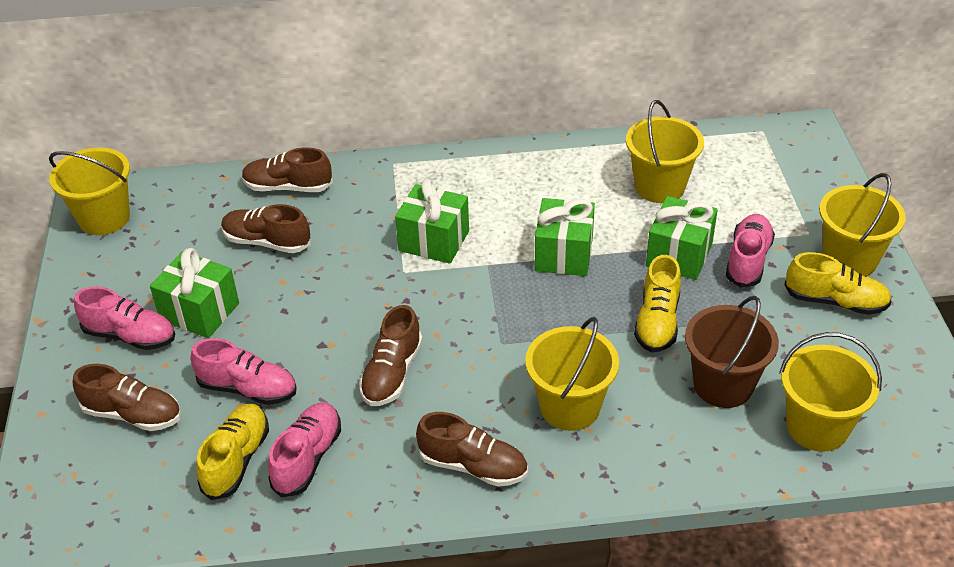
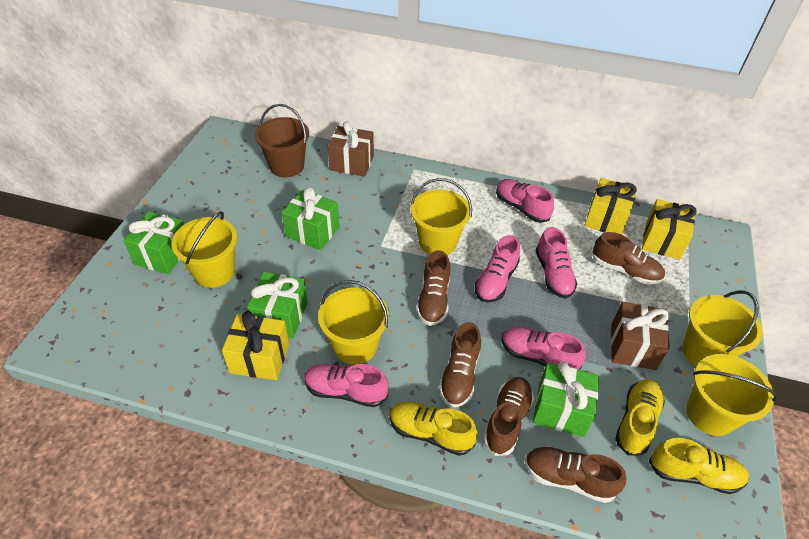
brown gift: 0 -> 2
pink shoe: 4 -> 5
yellow gift: 0 -> 3

